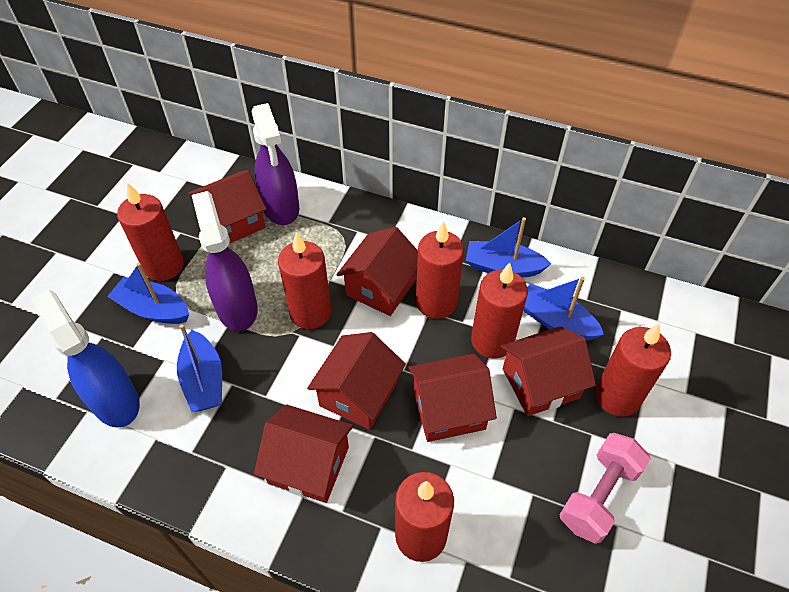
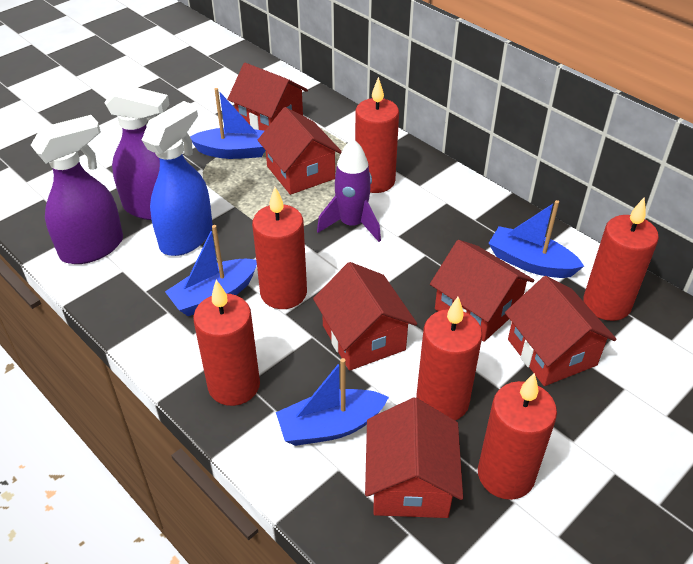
pink dumbbell: 1 -> 0
purple rocket: 0 -> 1

